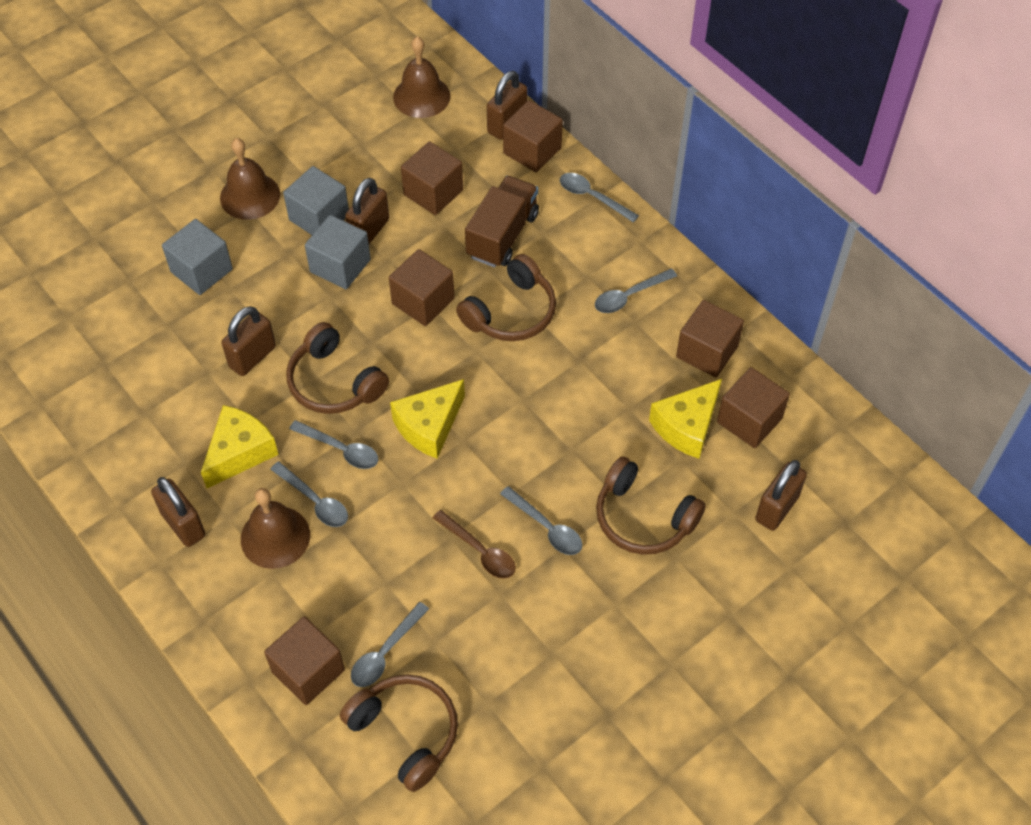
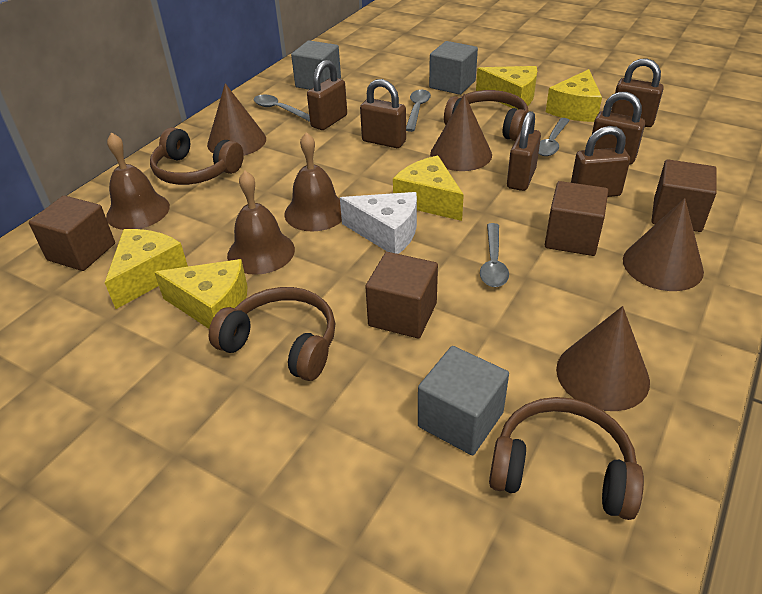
brown cone: 0 -> 4
brown cube: 6 -> 4
brown padlock: 5 -> 6
brown spoon: 1 -> 0
brown truck: 1 -> 0
grey spoon: 6 -> 4
white cheese: 0 -> 1
yellow cheese: 3 -> 5

